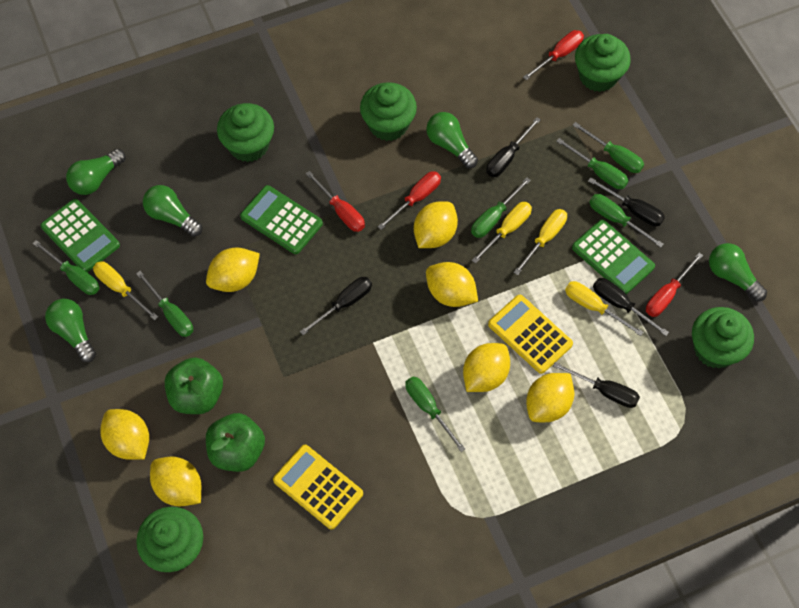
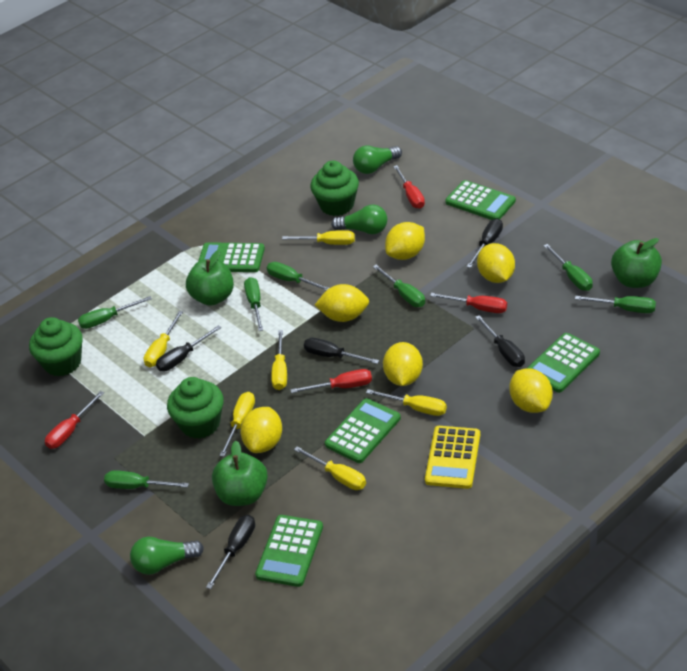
green apple: 2 -> 3
green calculator: 3 -> 5
green cupcake: 5 -> 3
green light bulb: 5 -> 3
yellow calculator: 2 -> 1
yellow lemon: 7 -> 6
yellow screwdriver: 4 -> 6

